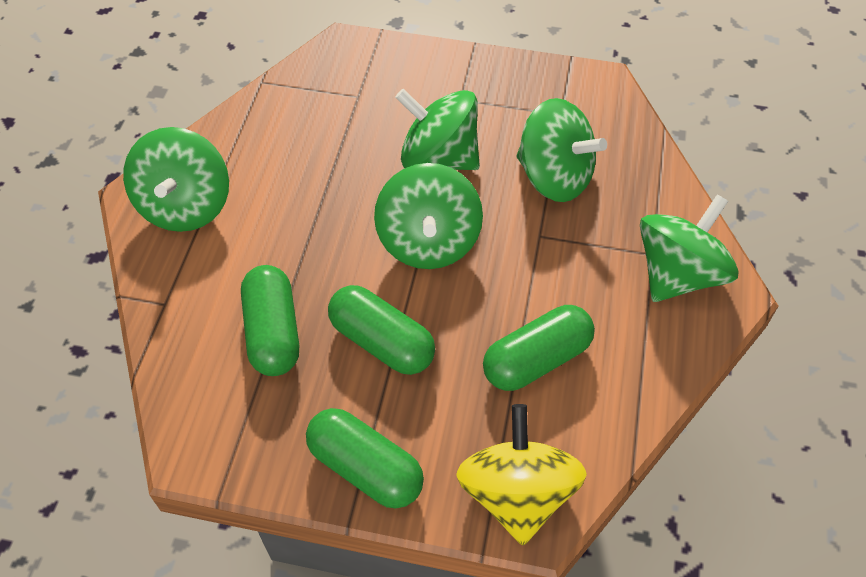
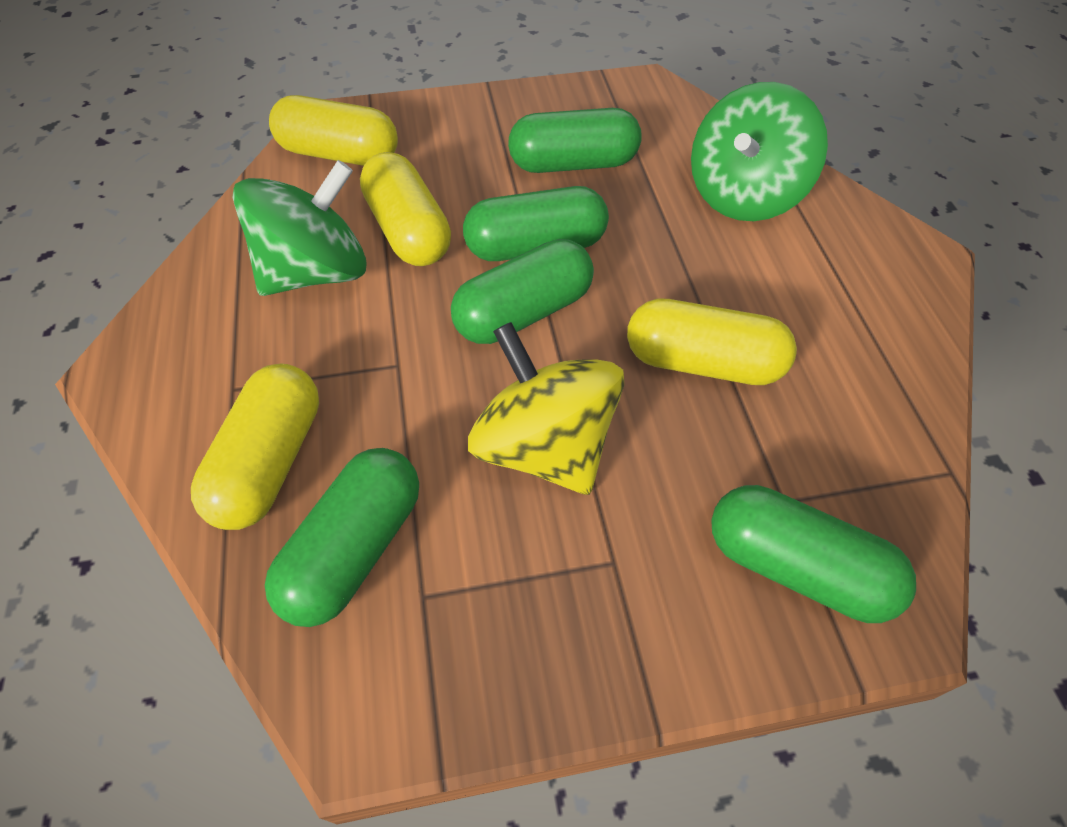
green capsule: 4 -> 5
green spinning top: 5 -> 2
yellow capsule: 0 -> 4

